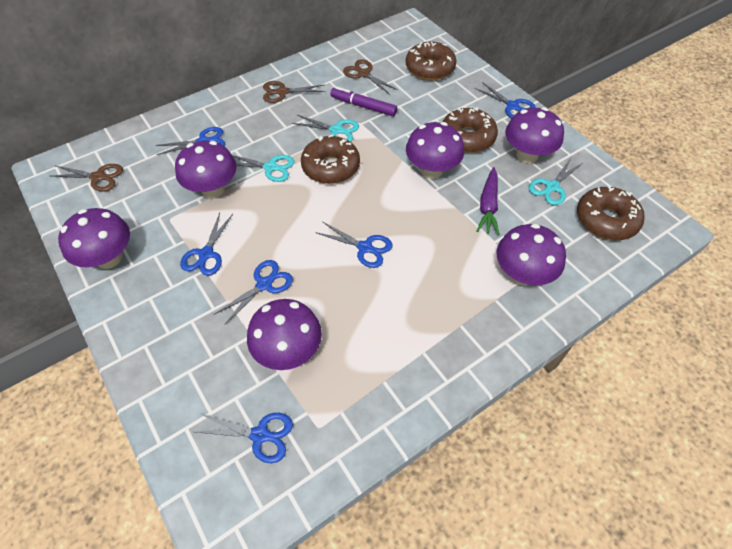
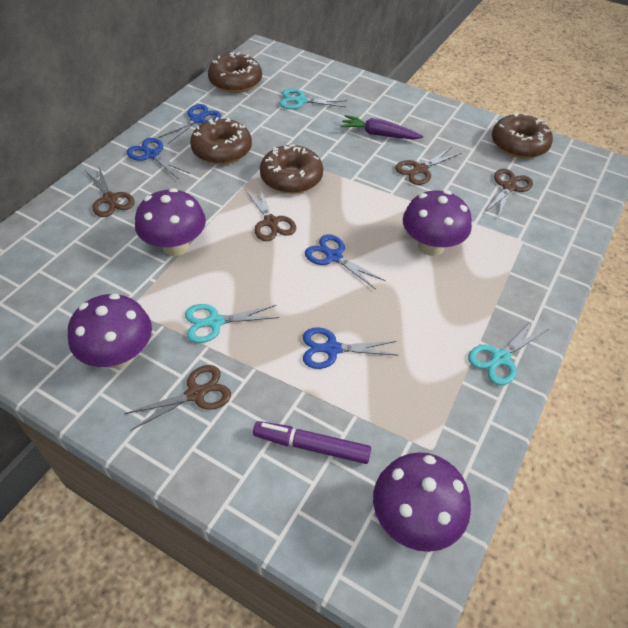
blue scissors: 6 -> 4
brown scissors: 3 -> 5
purple mushroom: 6 -> 4

